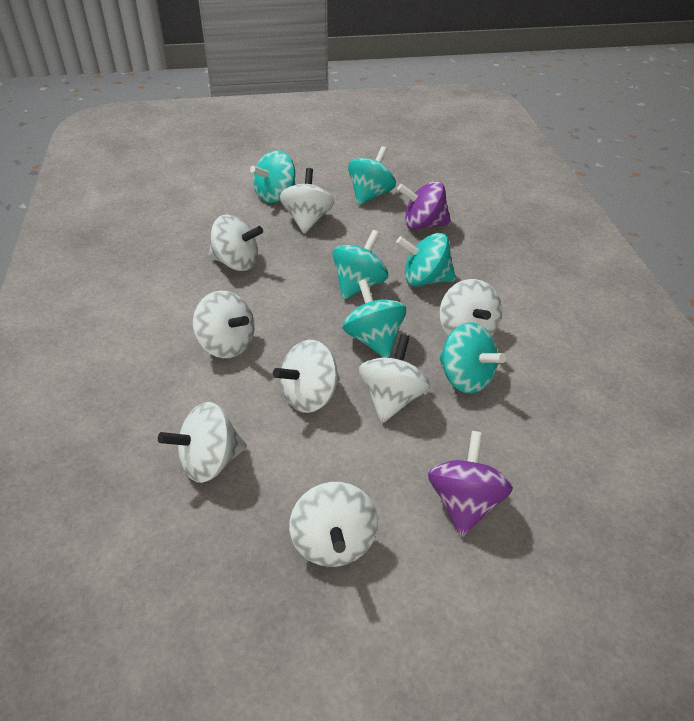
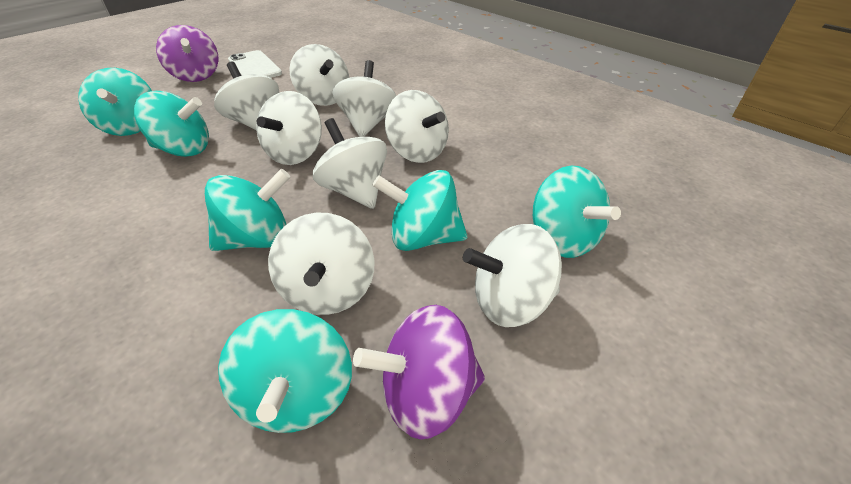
white phone: 0 -> 1

